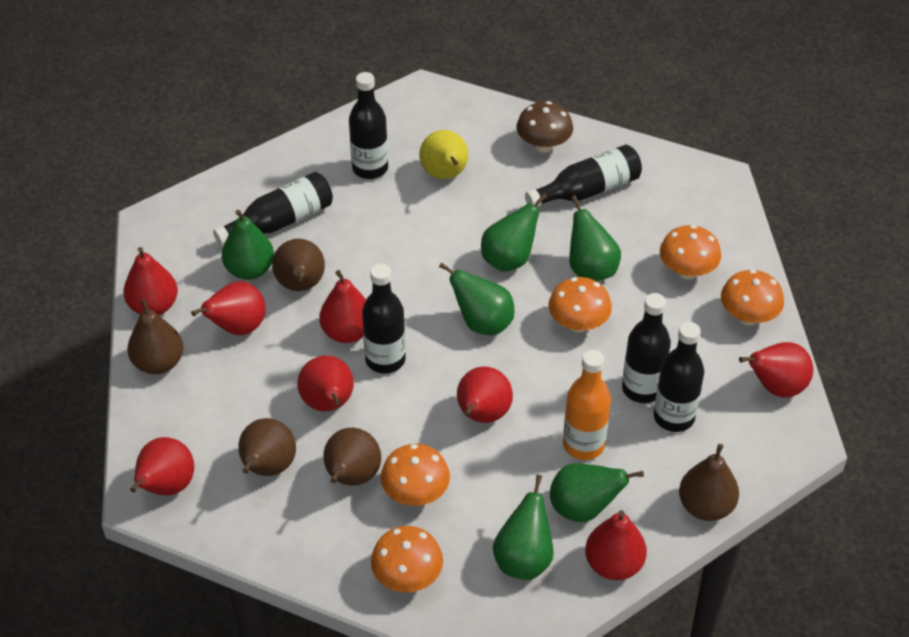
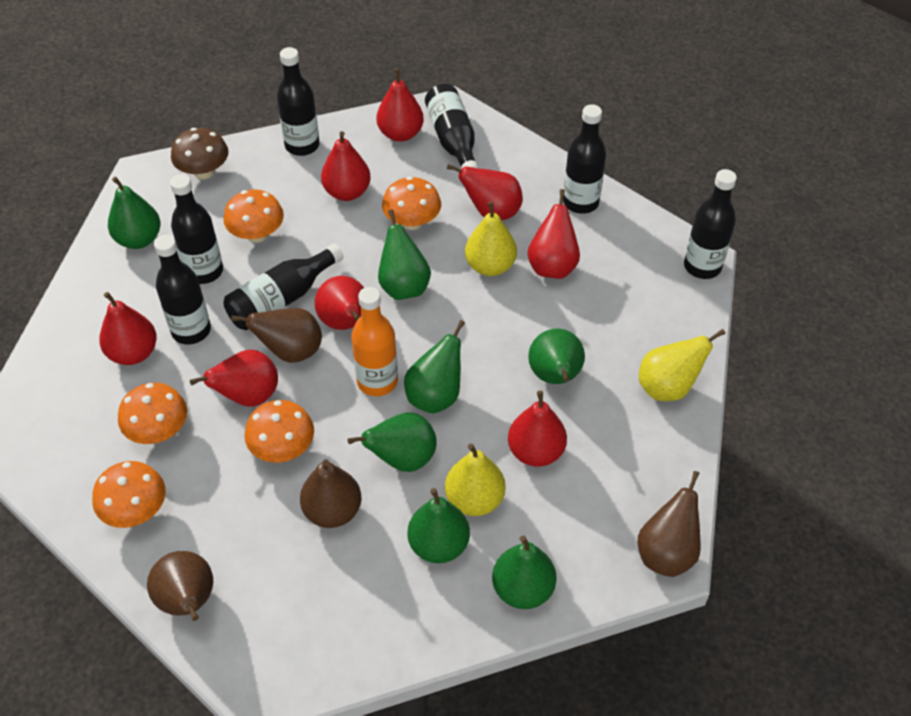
black bottle: 6 -> 7
brown pear: 5 -> 4
green pear: 6 -> 7
yellow pear: 1 -> 3

